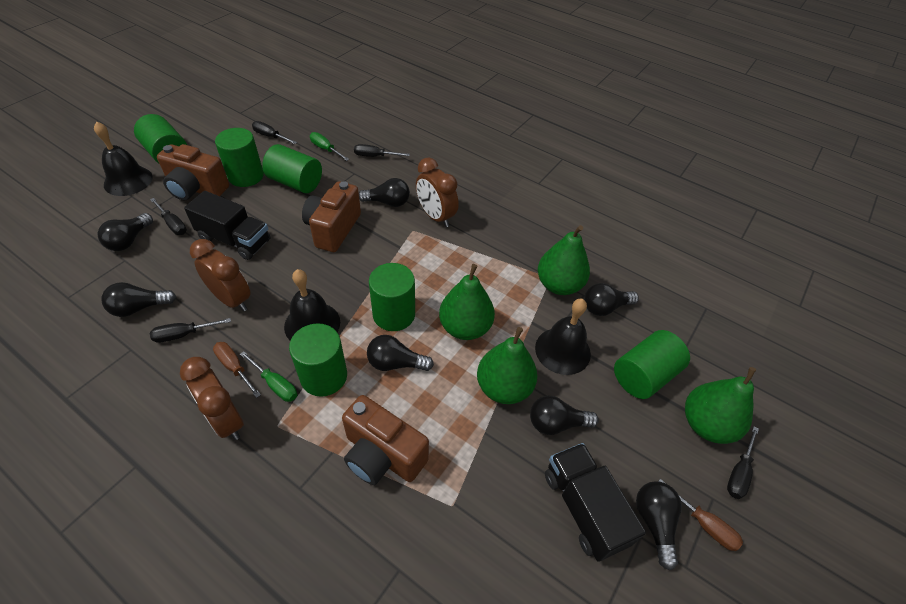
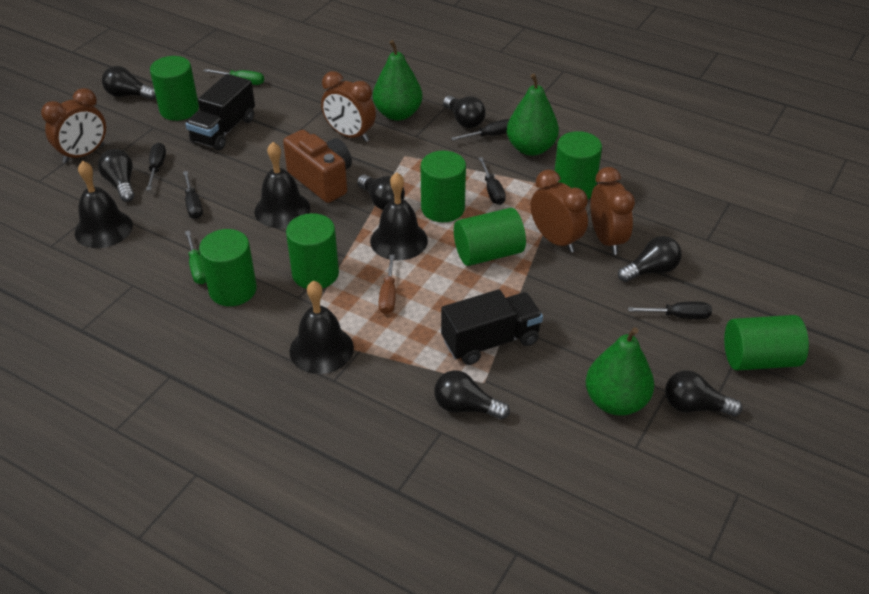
black bell: 3 -> 4
brown camera: 3 -> 1
brown clock: 3 -> 4
brown screwdriver: 2 -> 1
green cylinder: 6 -> 7
green pear: 4 -> 3

